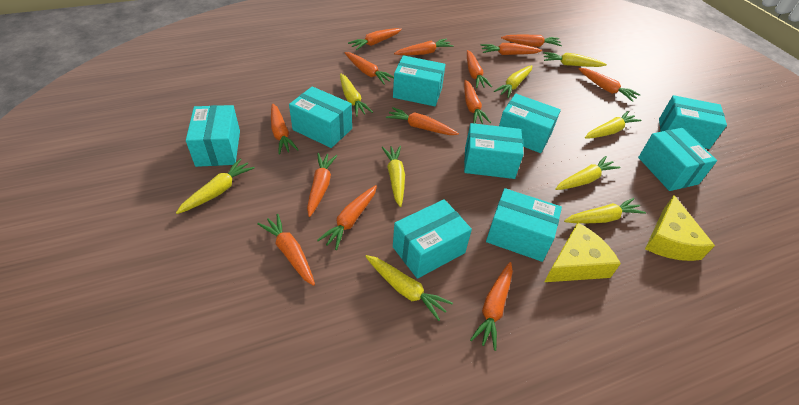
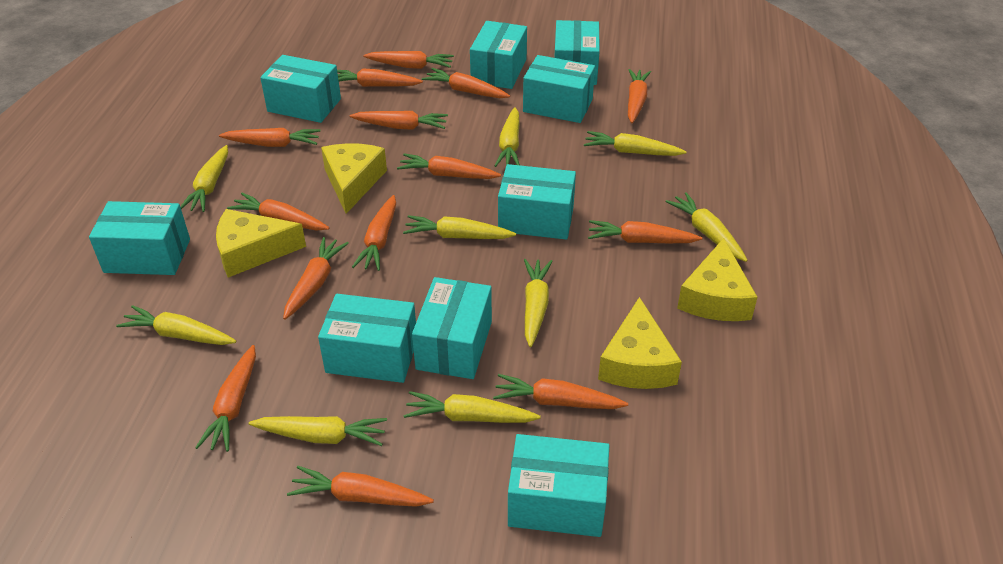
yellow cheese: 2 -> 4

